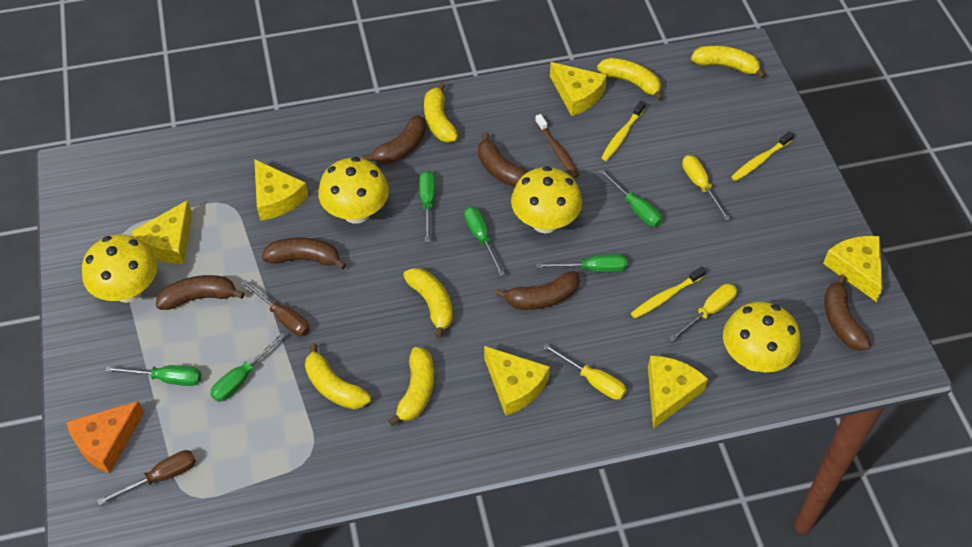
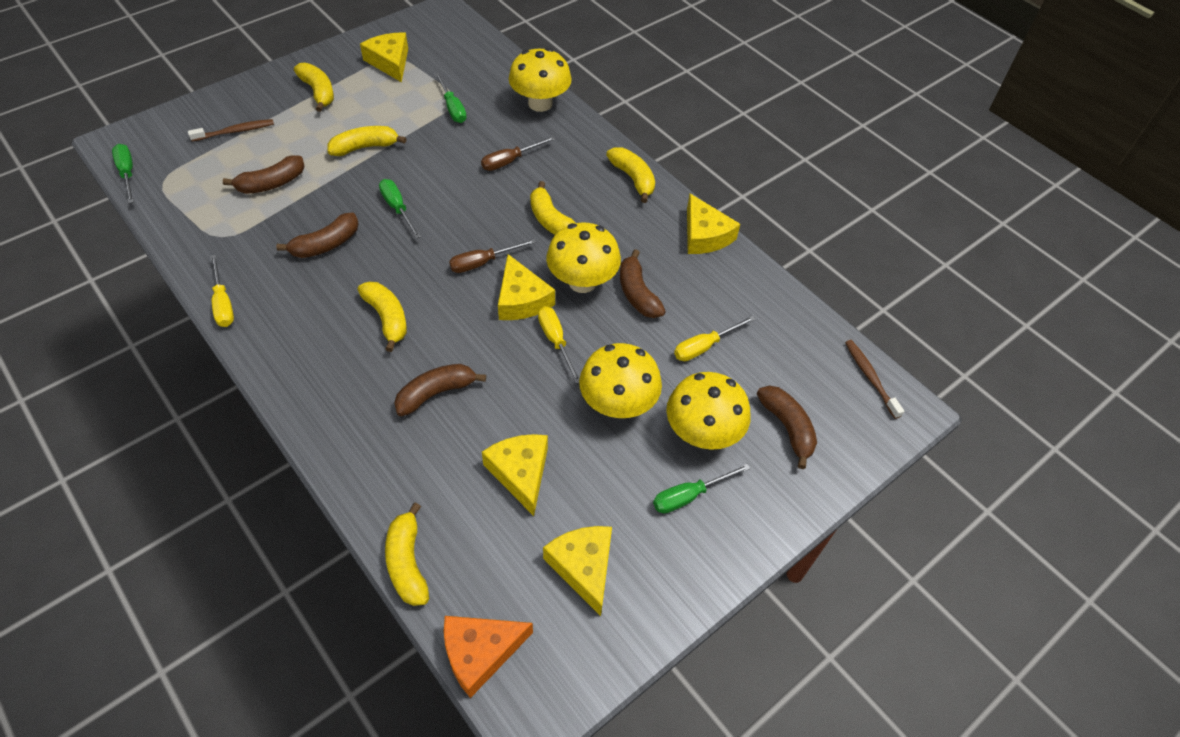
brown banana: 6 -> 5
brown toothbrush: 1 -> 2
green screwdriver: 6 -> 4
yellow cheese: 6 -> 5
yellow toothbrush: 3 -> 0

